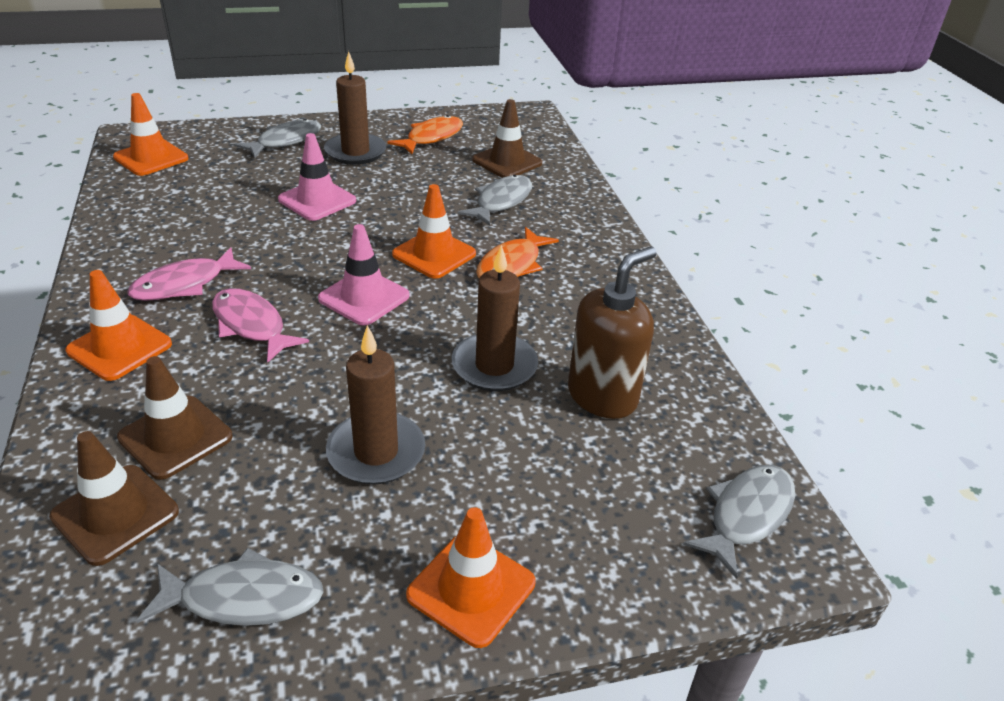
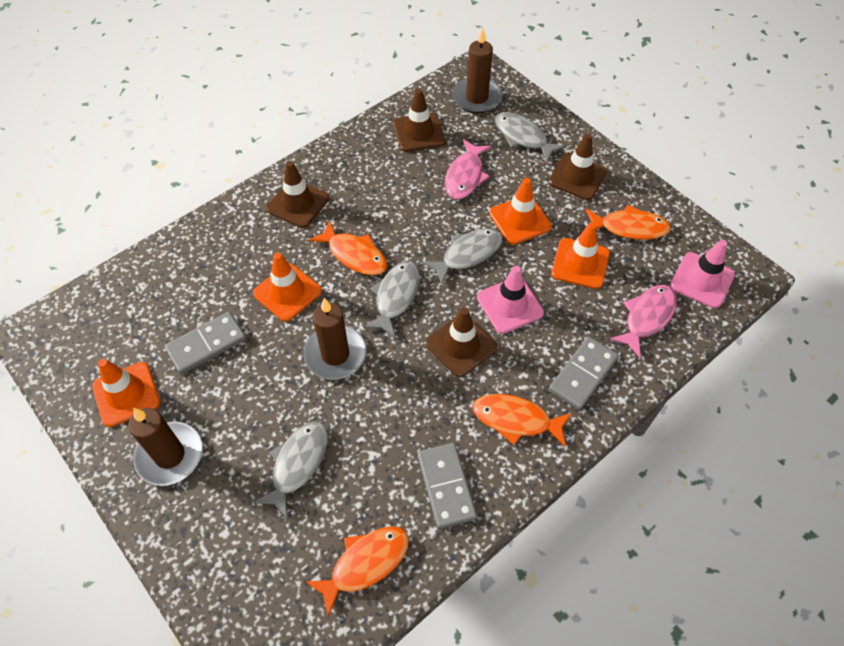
brown soap dispenser: 1 -> 0
brown traffic cone: 3 -> 4
grey domino: 0 -> 3
orange fish: 2 -> 4

